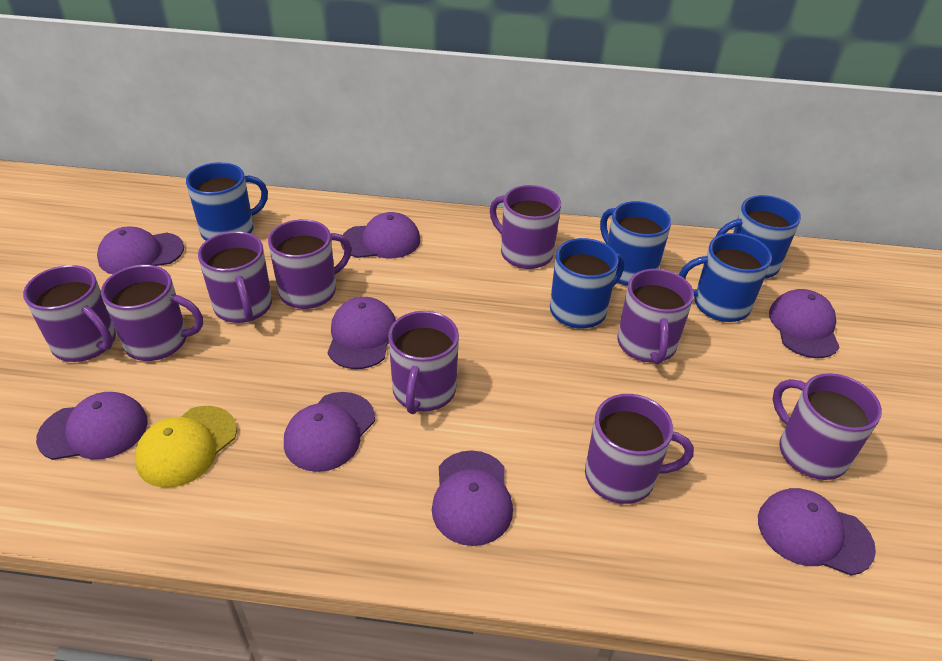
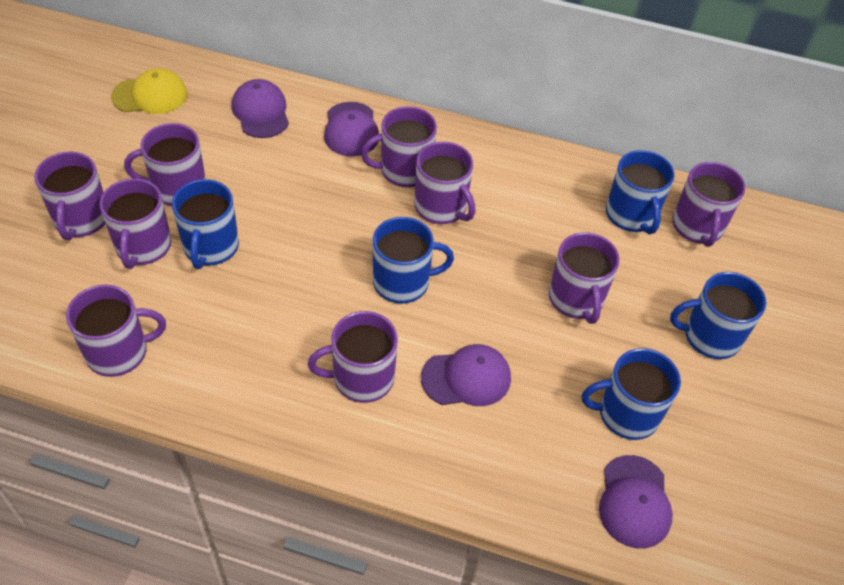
purple cap: 8 -> 4

